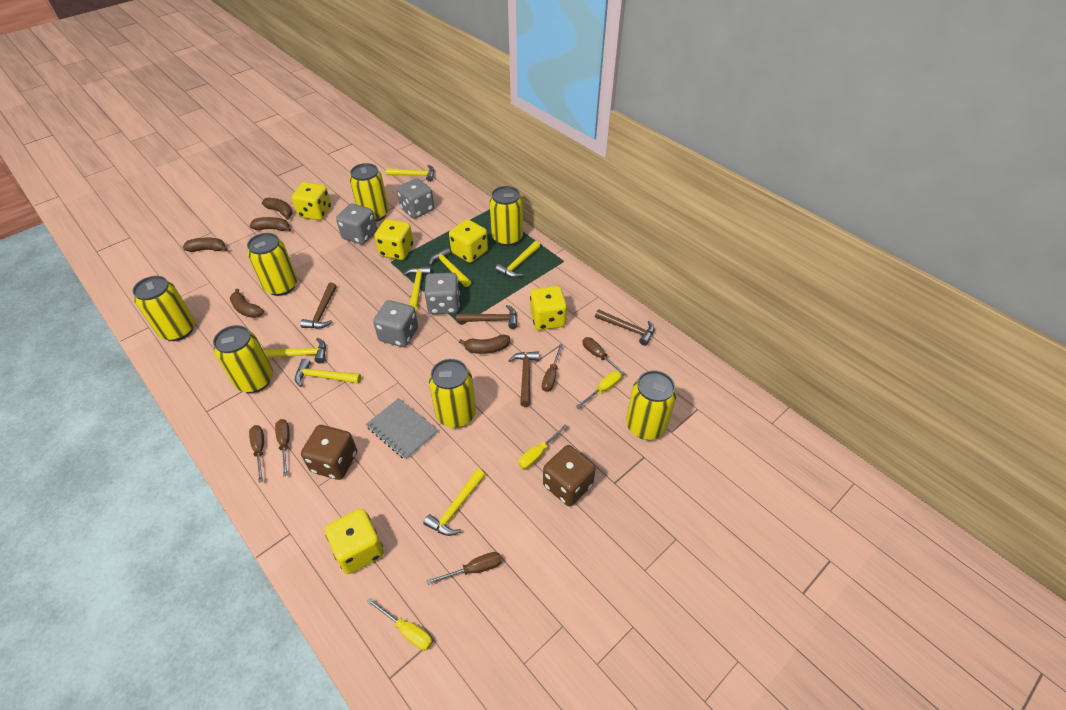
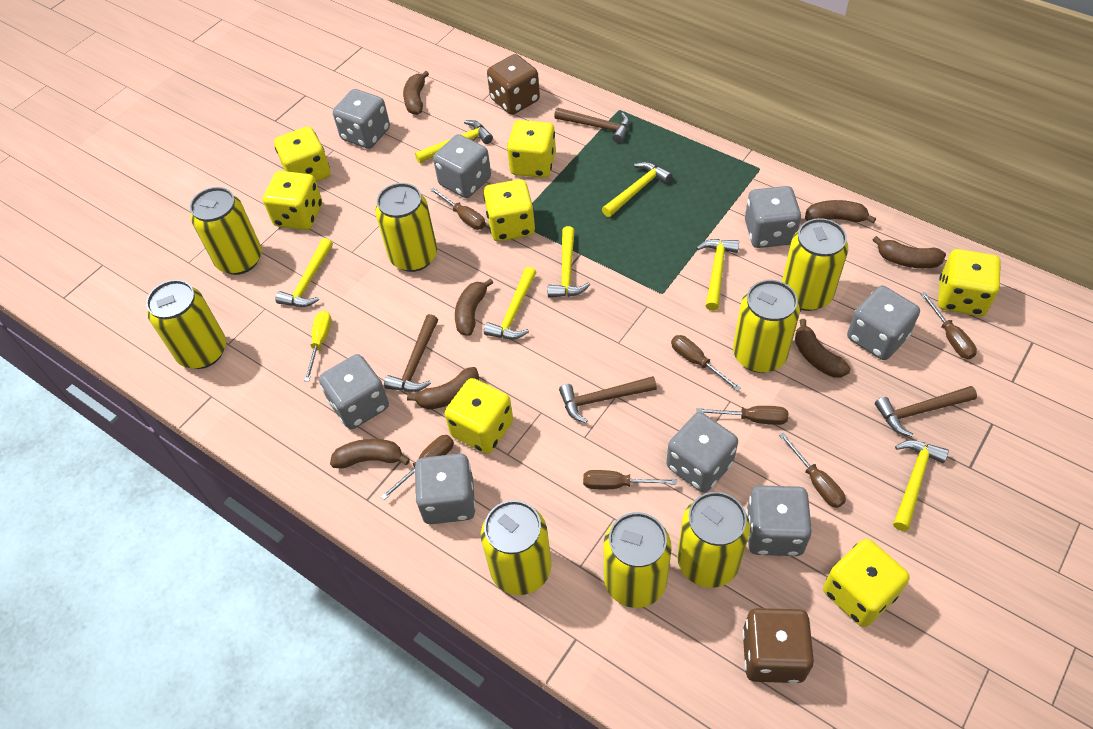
brown banana: 5 -> 7
brown screwdriver: 5 -> 7
grey dice: 4 -> 8
grey notebook: 1 -> 0
yellow can: 7 -> 8
yellow dice: 5 -> 7
yellow screwdriver: 3 -> 1

